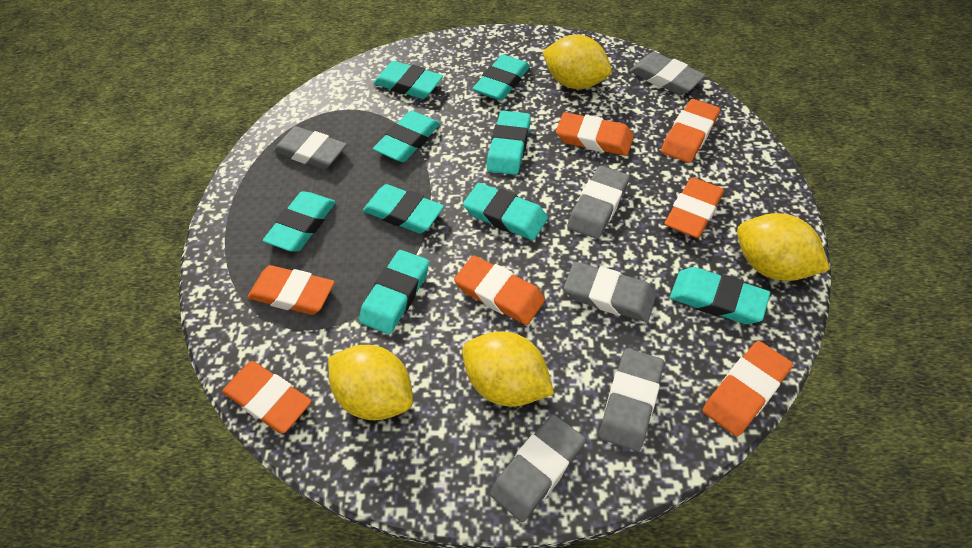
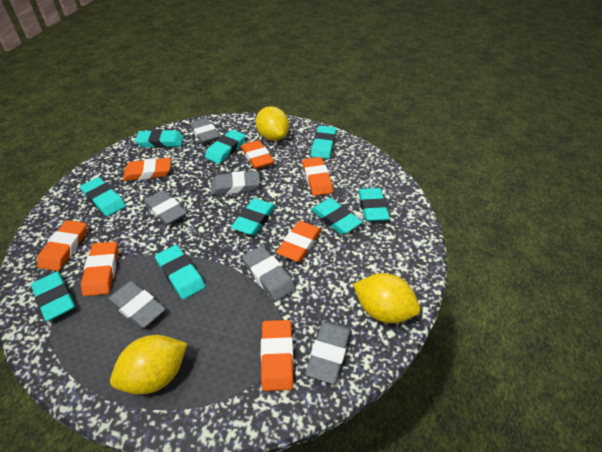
yellow lemon: 4 -> 3

